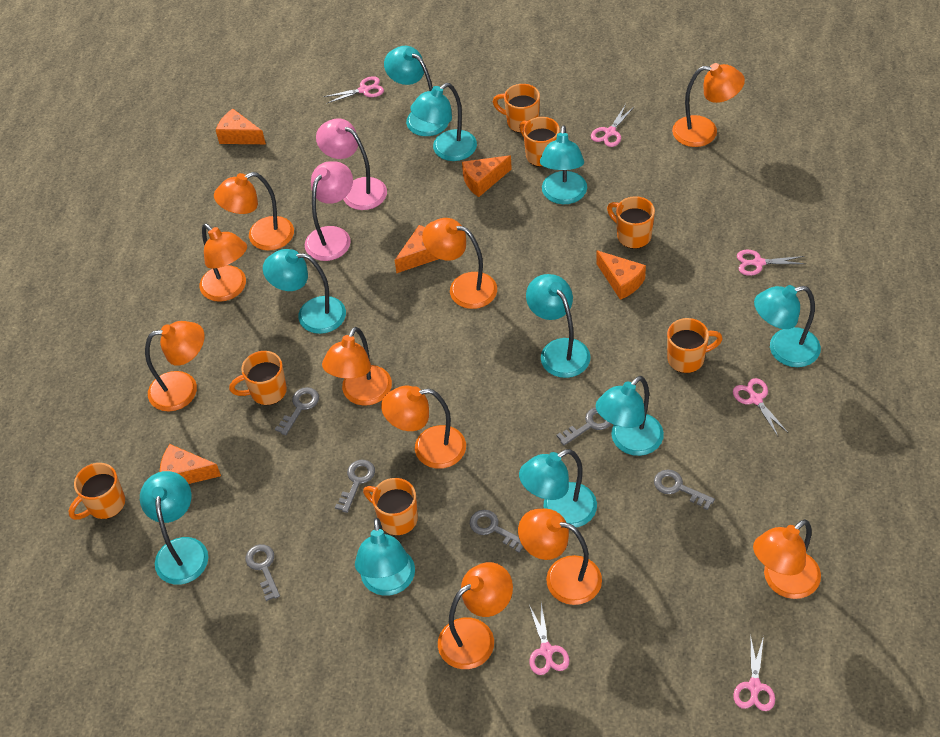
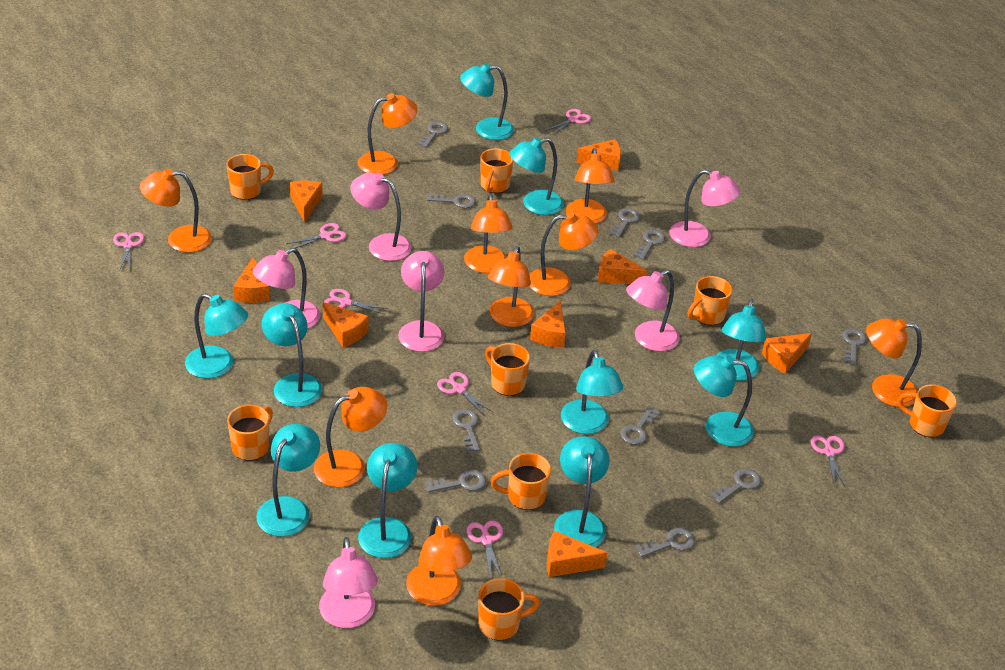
grey key: 6 -> 10
orange cheese: 5 -> 8
orange lamp: 10 -> 9
orange mug: 7 -> 8
pink lamp: 2 -> 6
pink scissors: 6 -> 7

